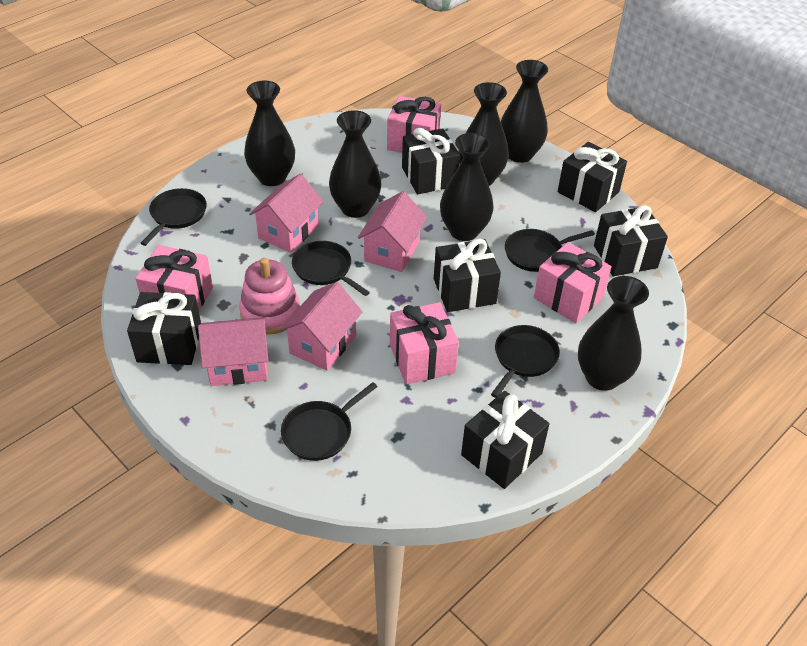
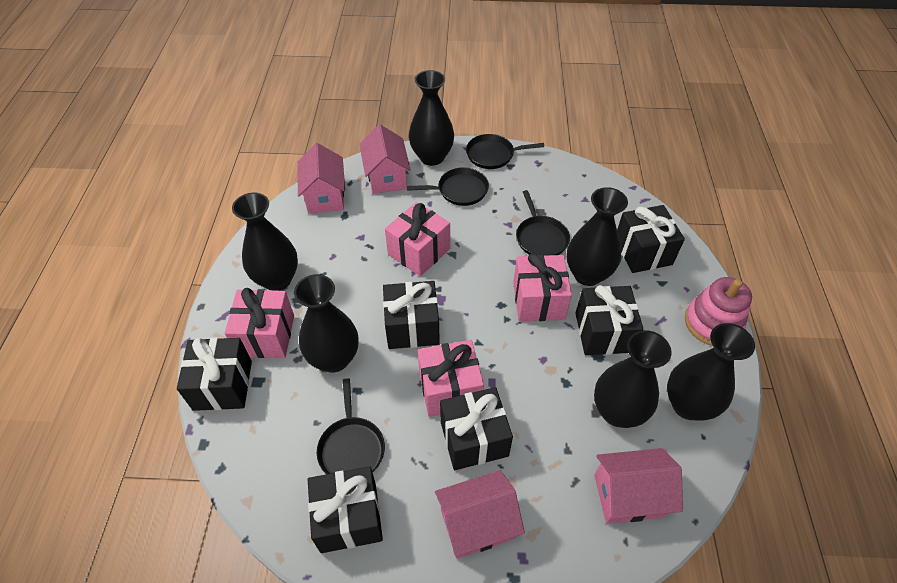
black pan: 5 -> 4

